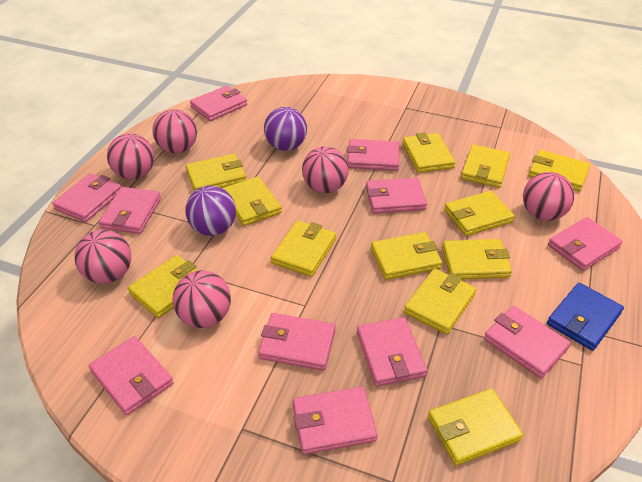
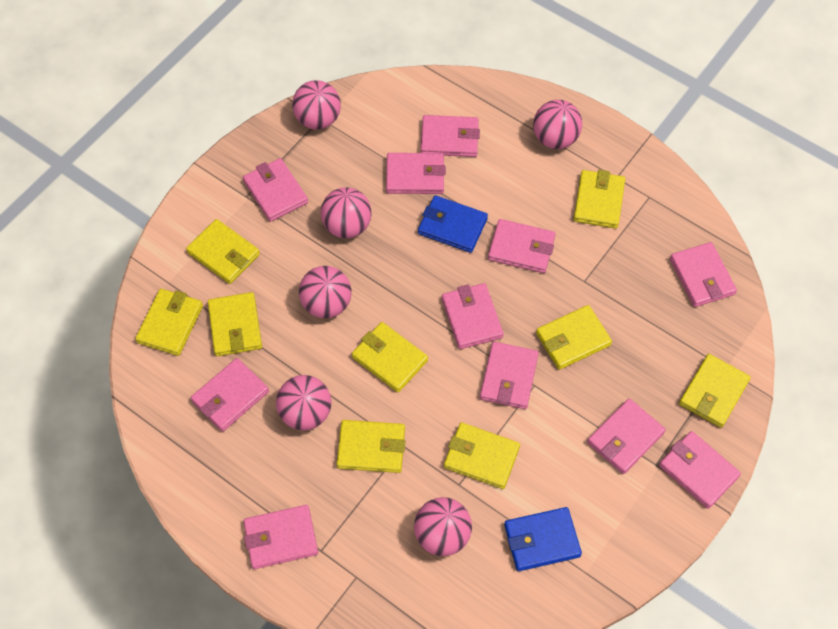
blue wallet: 1 -> 2
purple ball: 2 -> 0
yellow wallet: 12 -> 9

